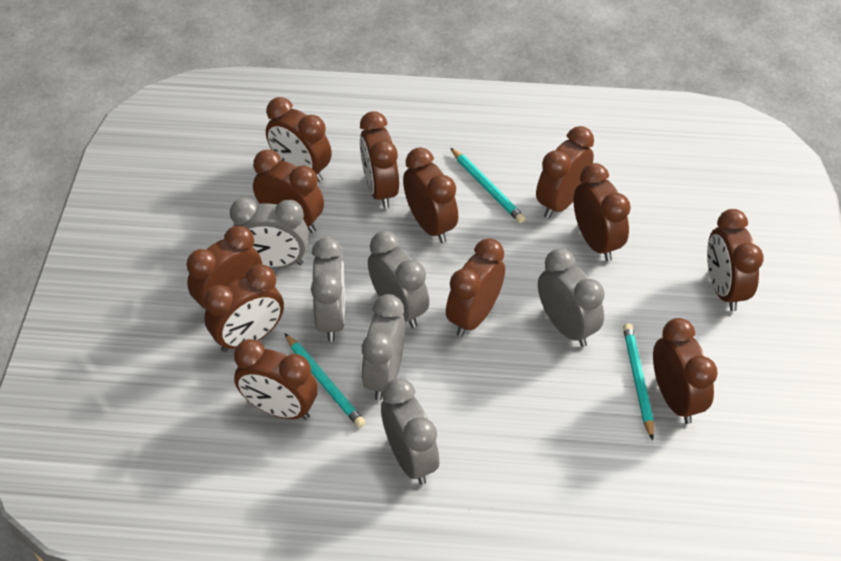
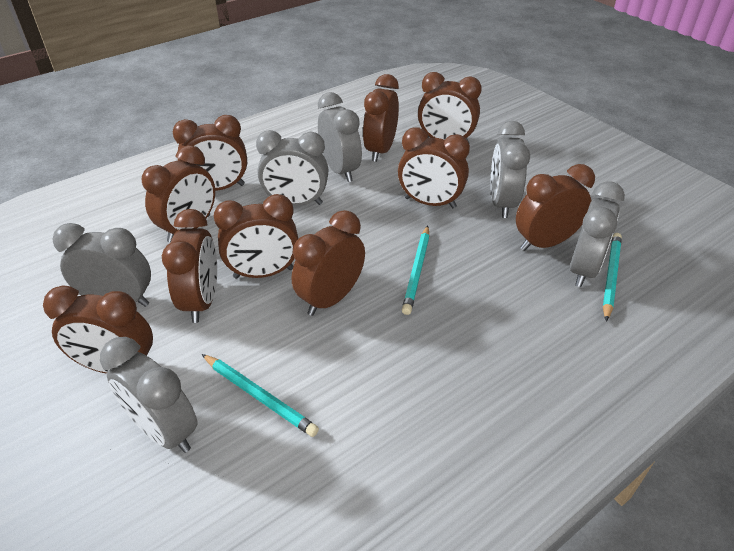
brown clock: 12 -> 10

